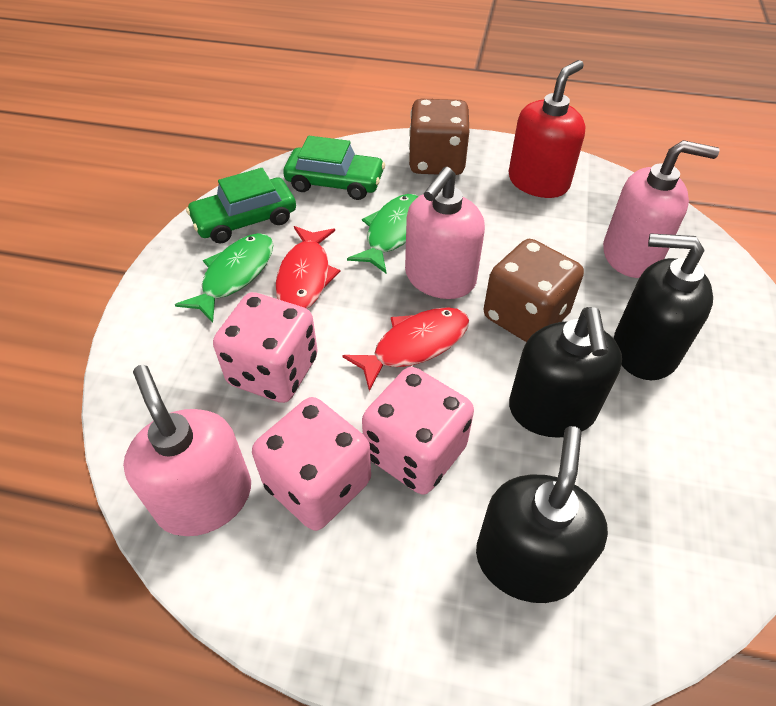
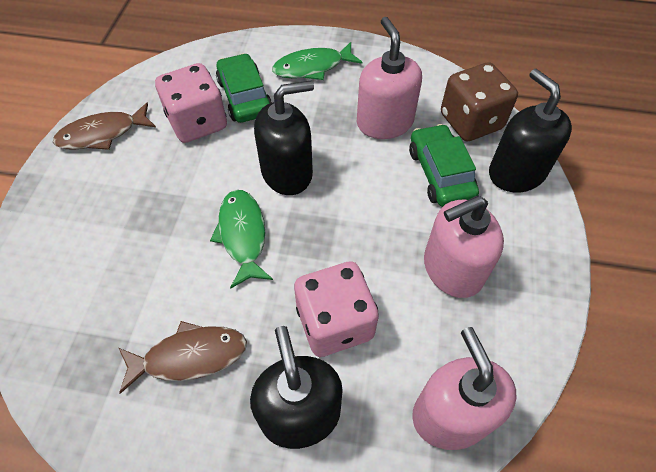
brown dice: 2 -> 1
brown fish: 0 -> 2
pink dice: 3 -> 2
red fish: 2 -> 0
red soap dispenser: 1 -> 0

